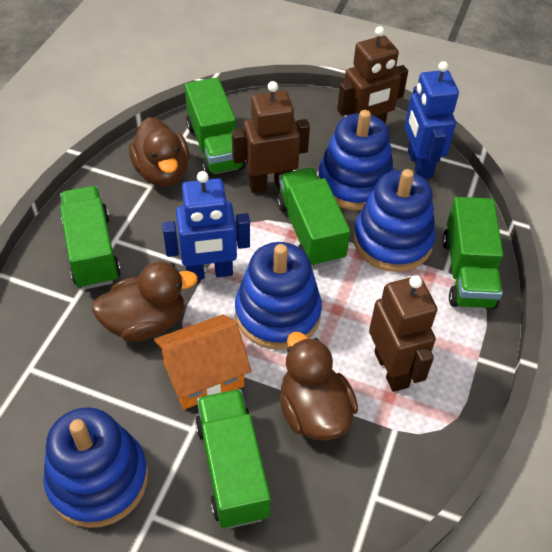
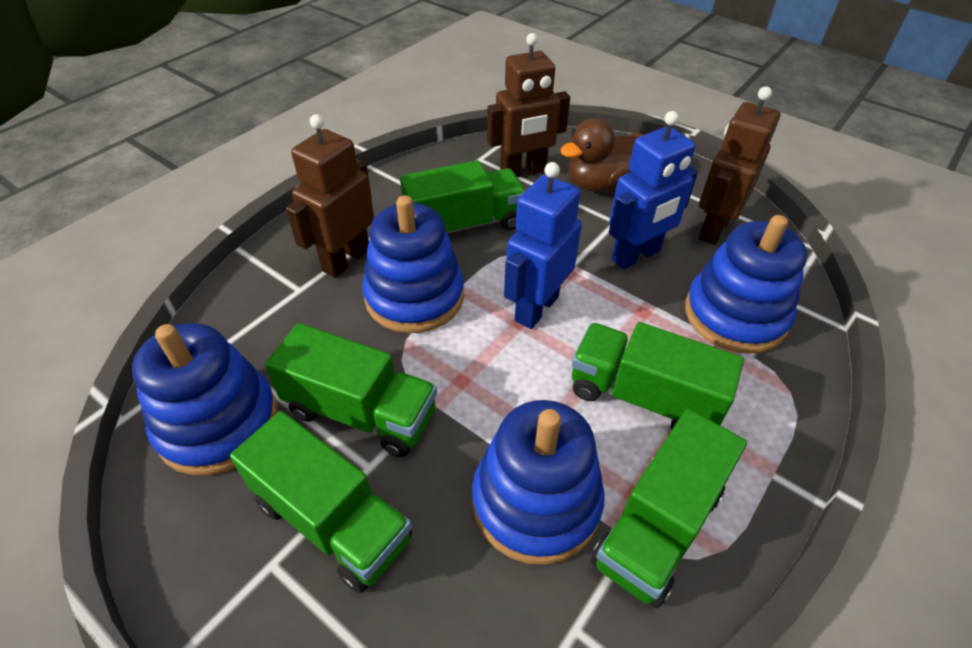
brown duck: 3 -> 1
orange house: 1 -> 0

